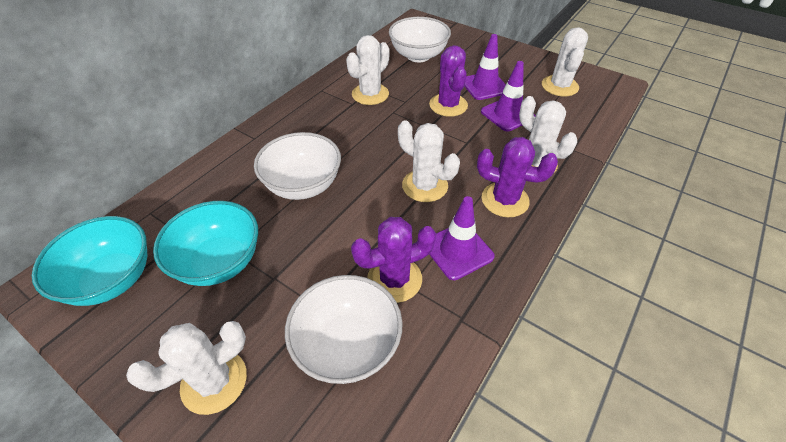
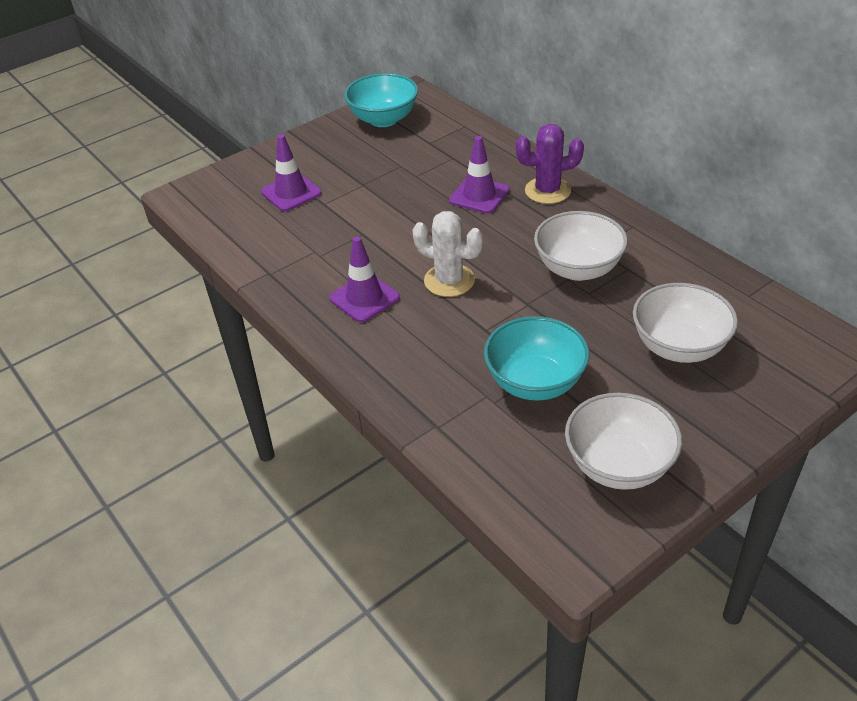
purple cactus: 3 -> 1
white cactus: 5 -> 1

